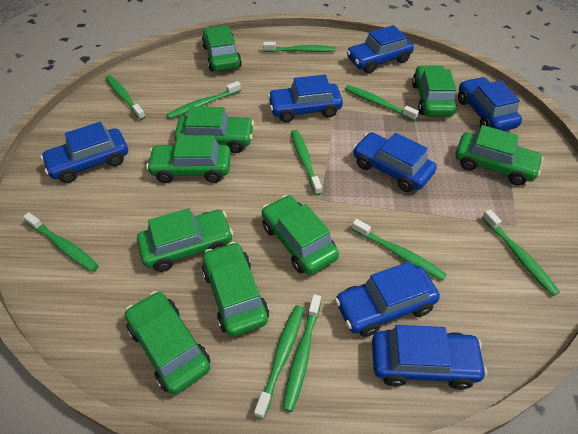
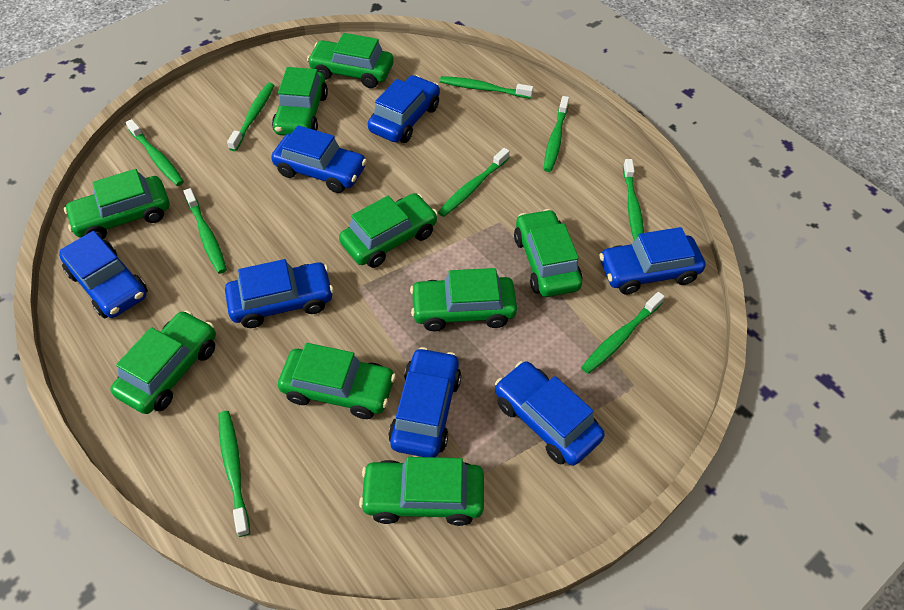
green toothbrush: 10 -> 9

